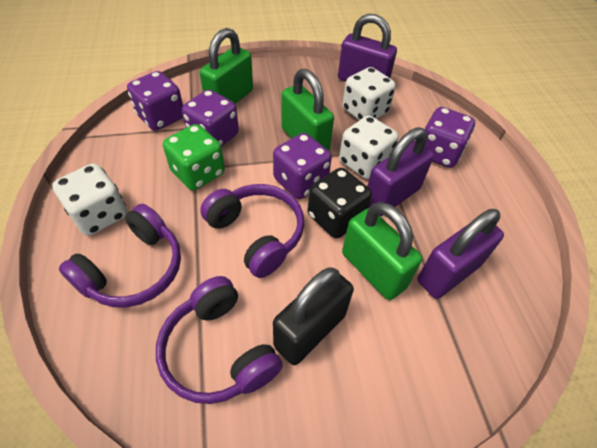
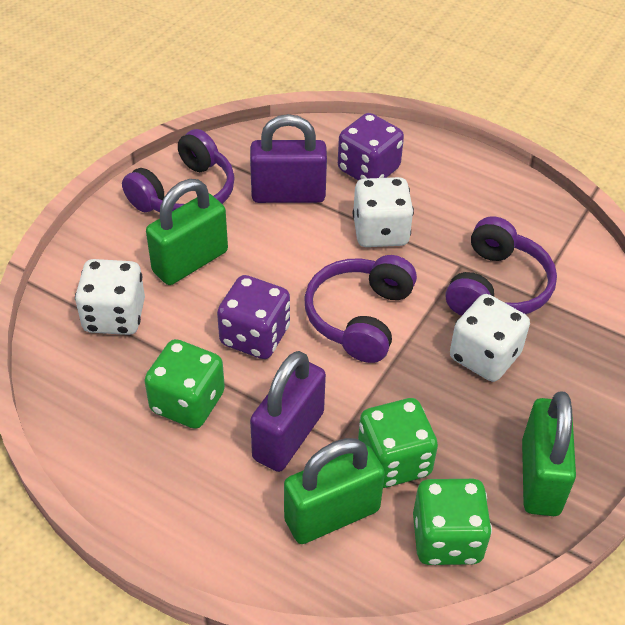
black dice: 1 -> 0
black padlock: 1 -> 0
green dice: 1 -> 3
purple dice: 4 -> 2
purple padlock: 3 -> 2

